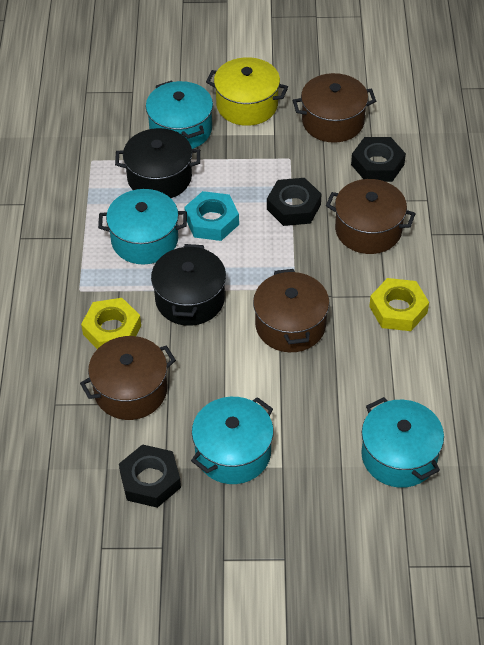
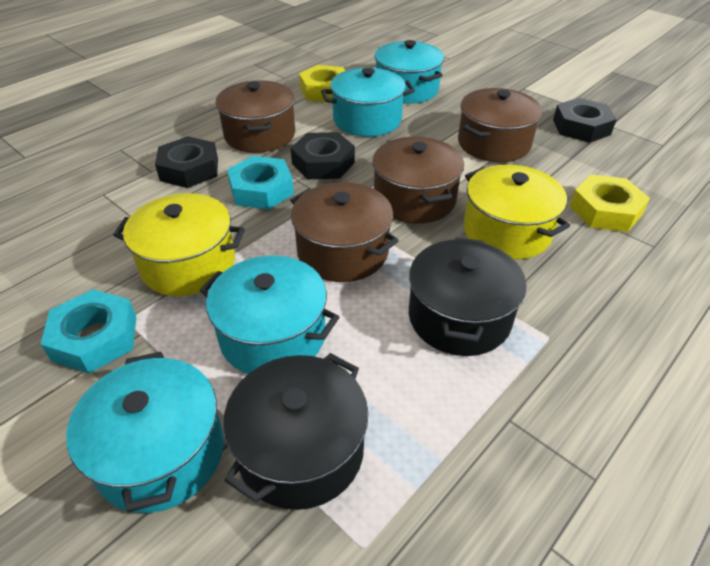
turquoise nut: 1 -> 2
yellow pot: 1 -> 2

